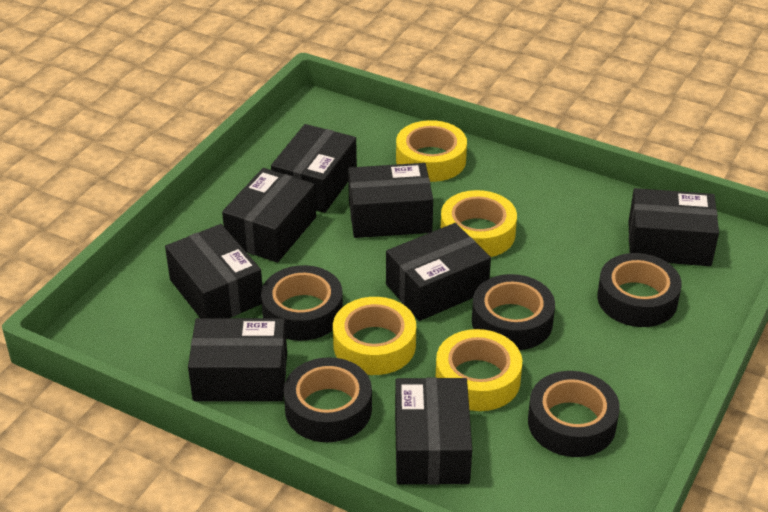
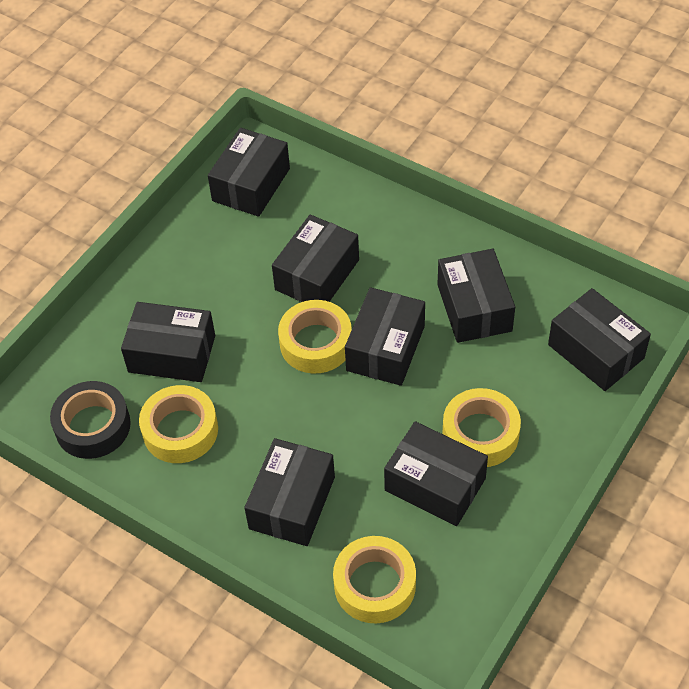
black tape: 5 -> 1

